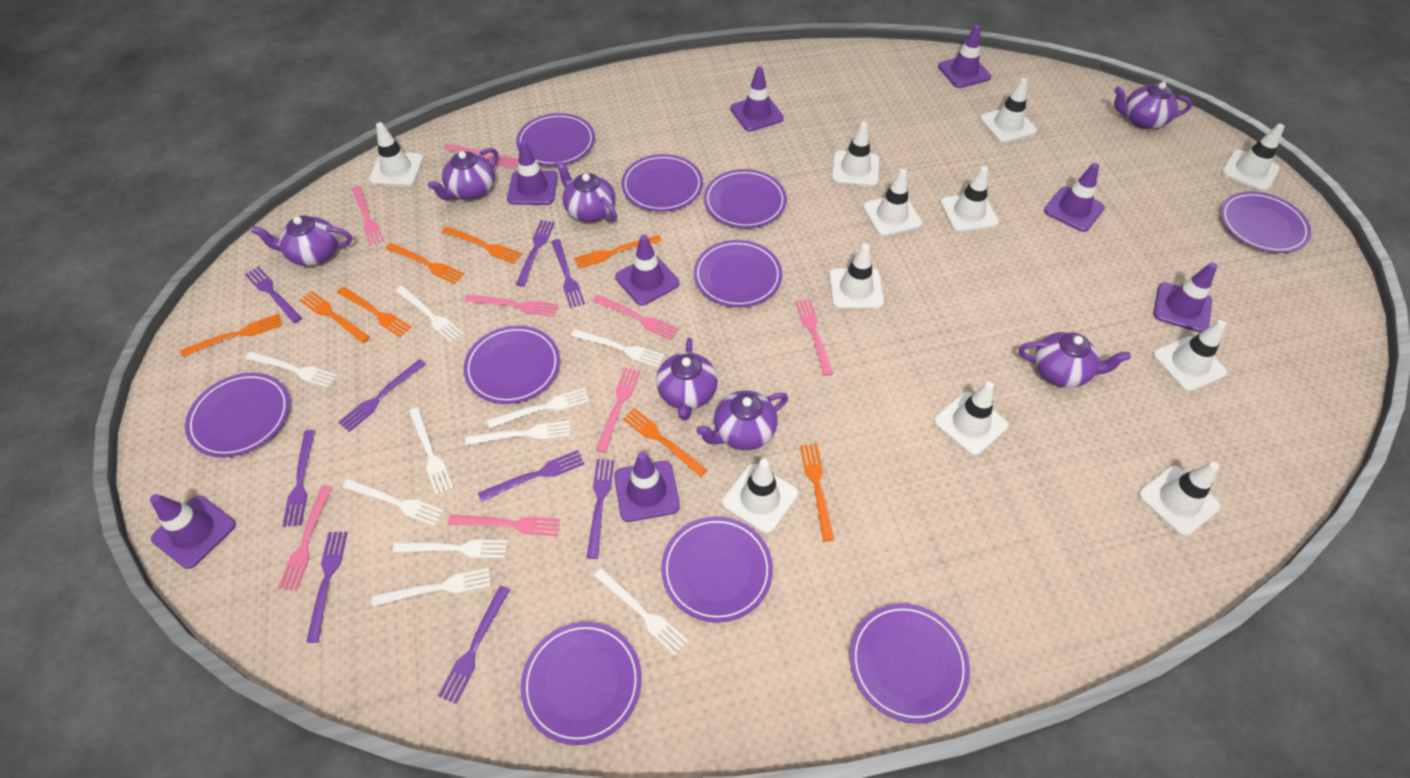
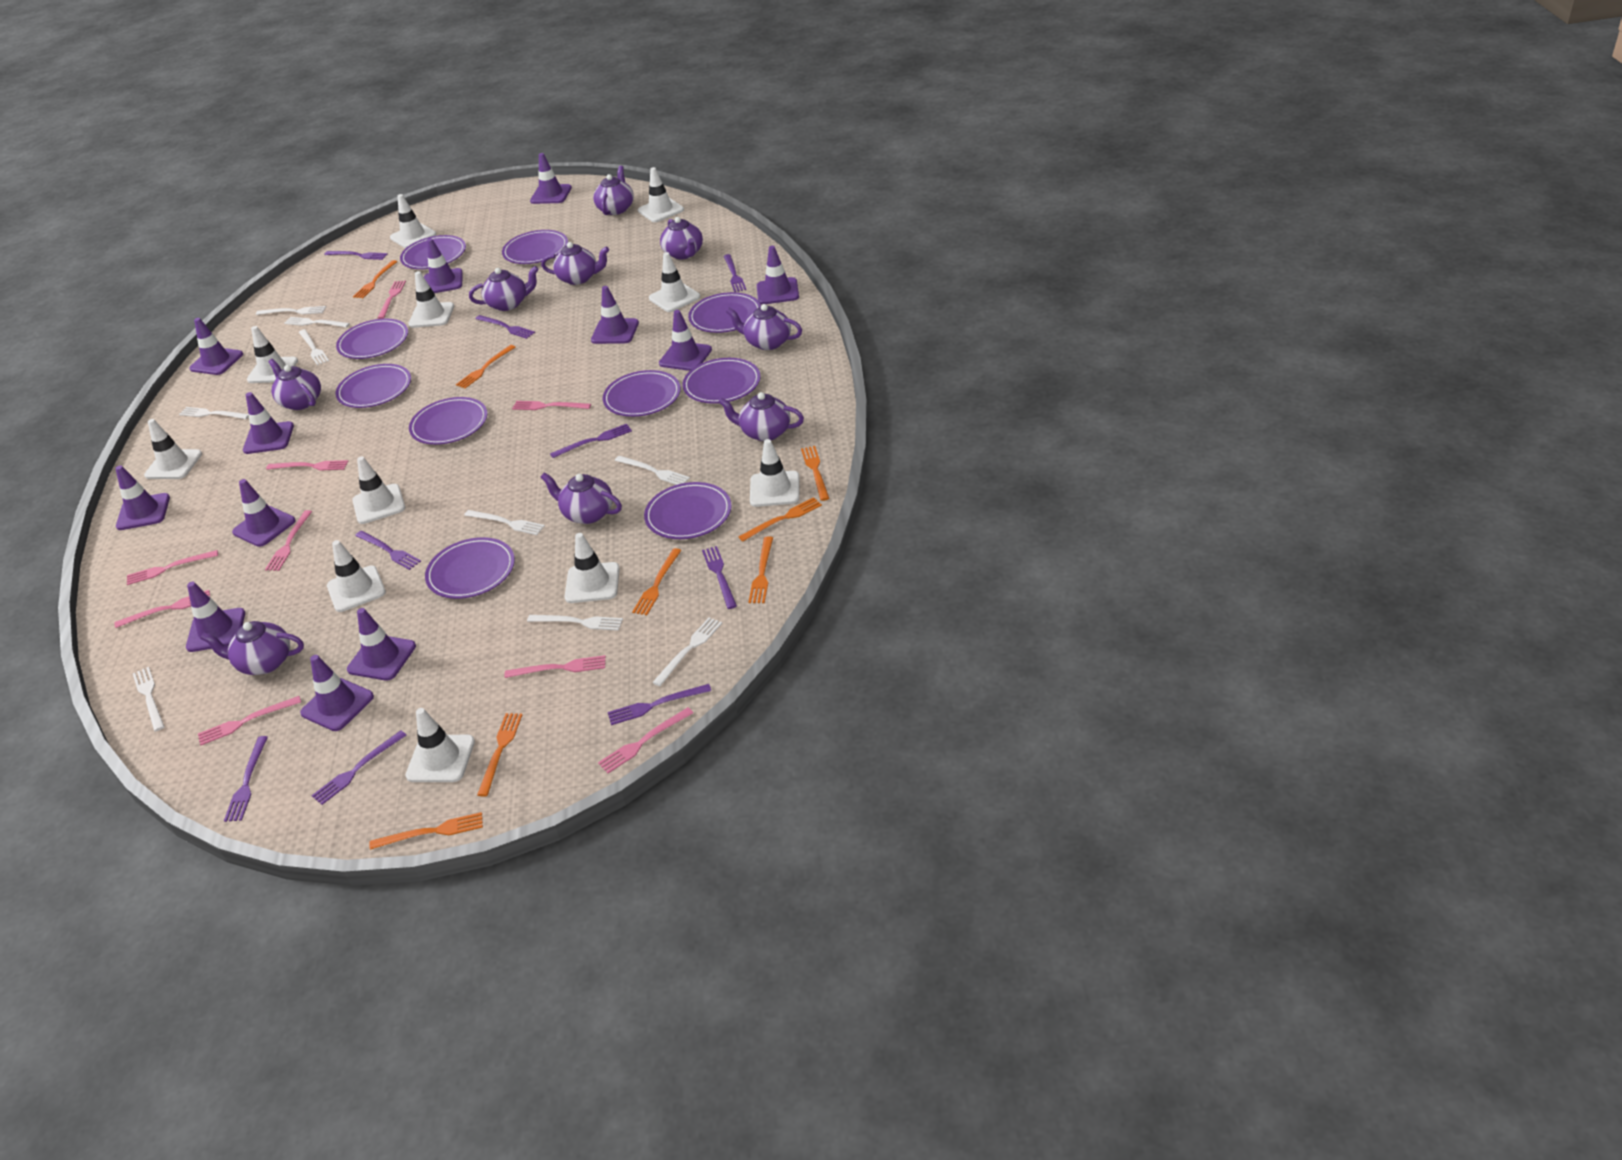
pink fork: 8 -> 9
purple teapot: 7 -> 9
purple traffic cone: 8 -> 12
white fork: 10 -> 9

